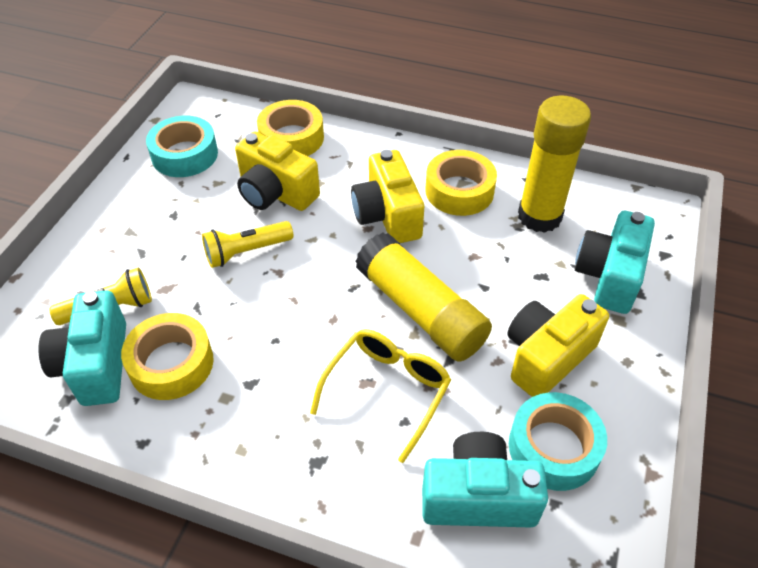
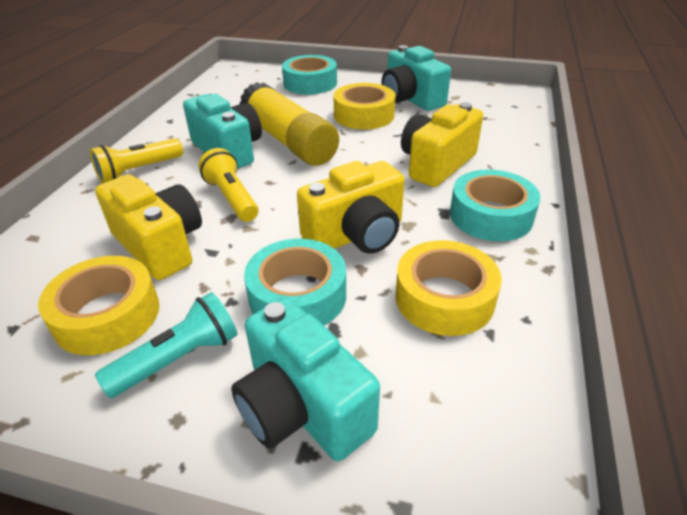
turquoise flashlight: 0 -> 1
turquoise tape: 2 -> 3
yellow glasses: 1 -> 0
yellow glue stick: 2 -> 1

